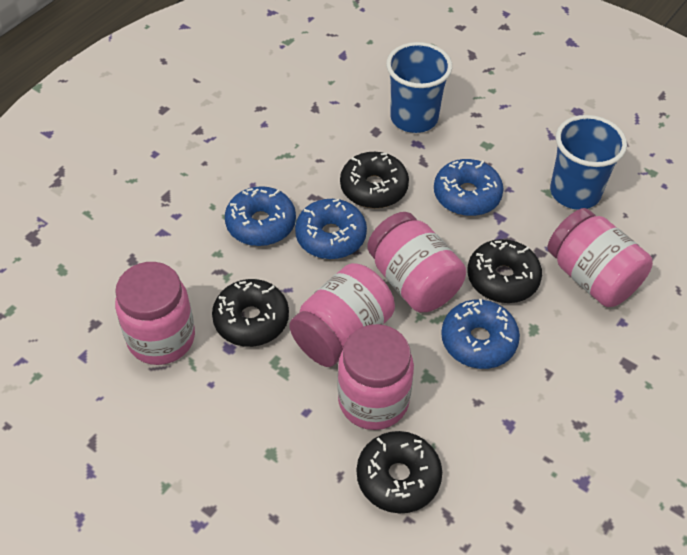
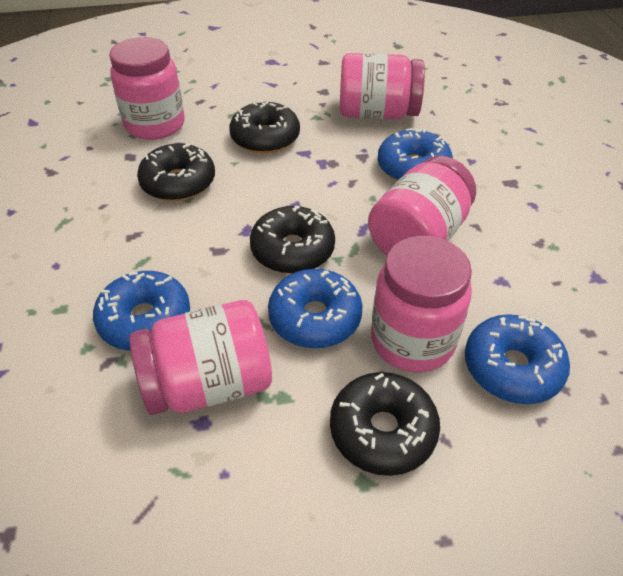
blue cup: 2 -> 0

